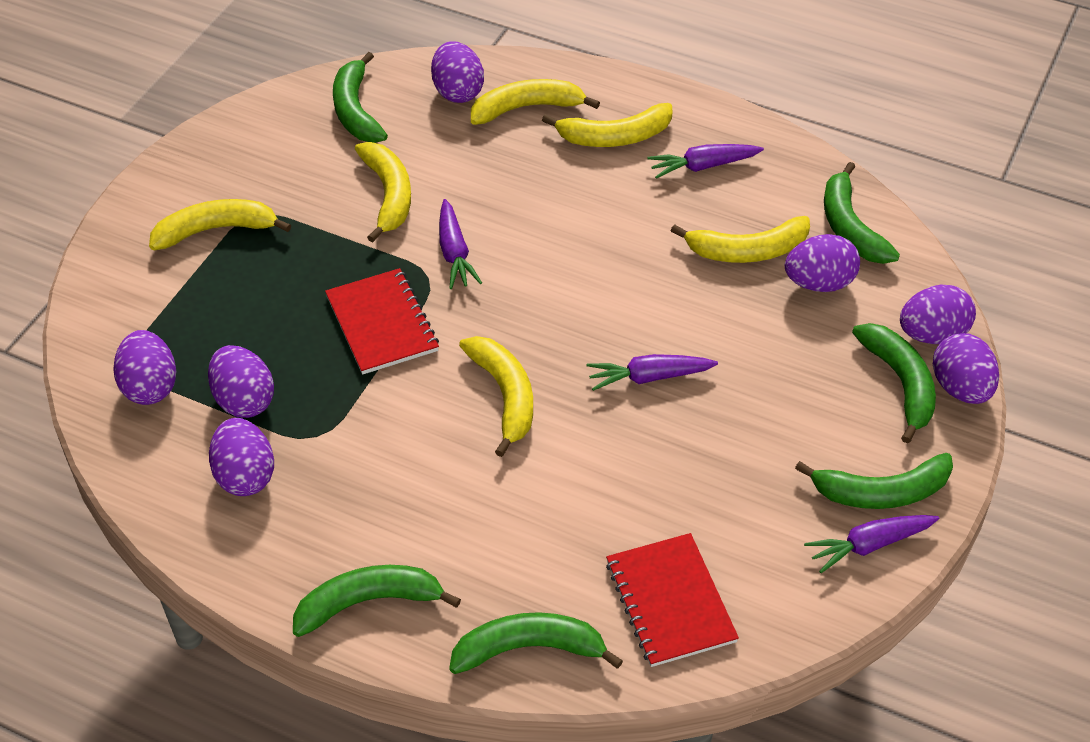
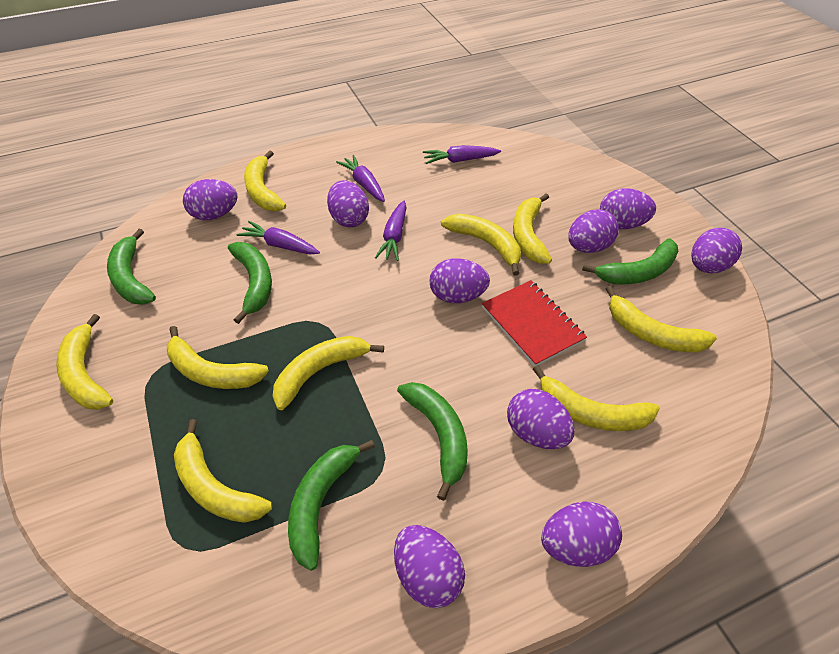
green banana: 6 -> 5
purple egg: 7 -> 9
red notebook: 2 -> 1
yellow banana: 6 -> 9

